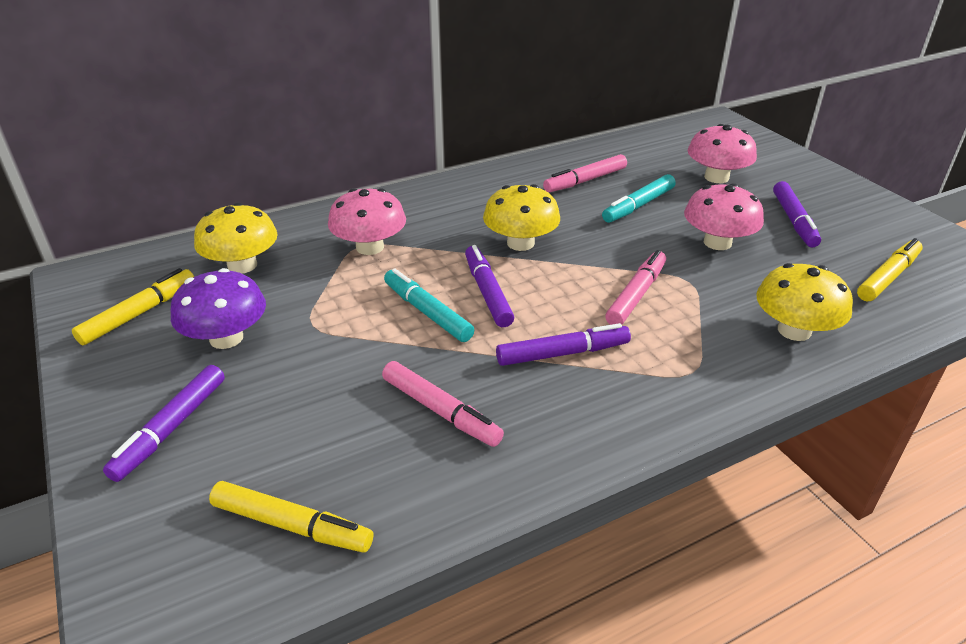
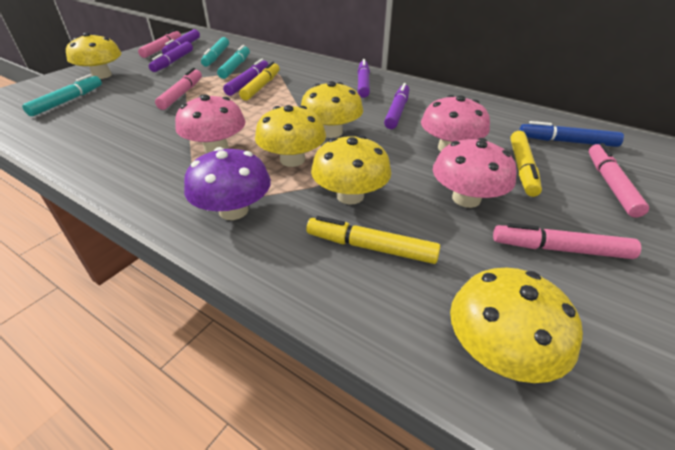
blue marker: 0 -> 1
pink marker: 3 -> 4
purple marker: 4 -> 5
turquoise marker: 2 -> 3
yellow mushroom: 3 -> 5

